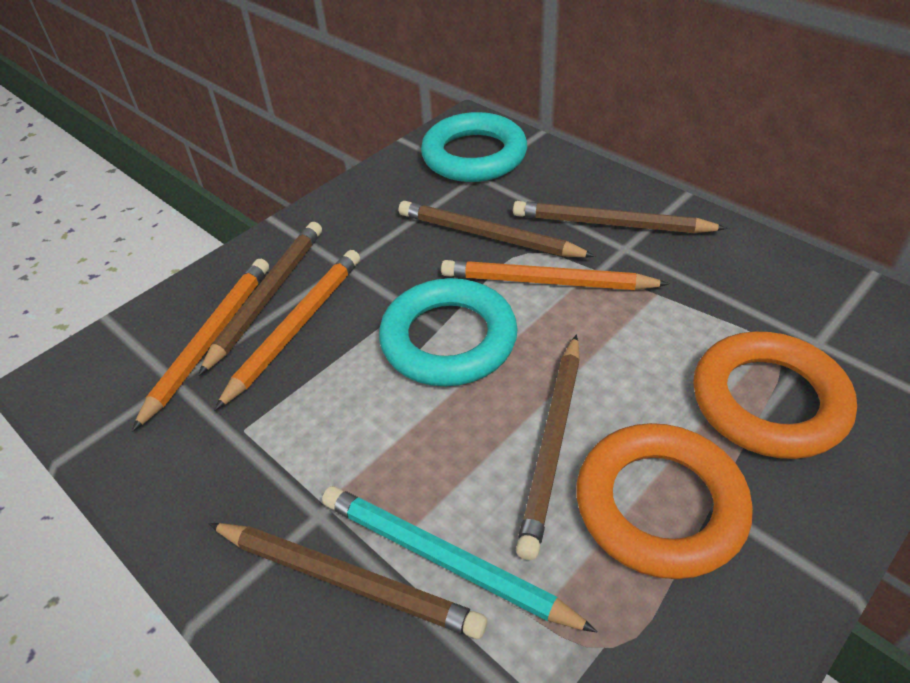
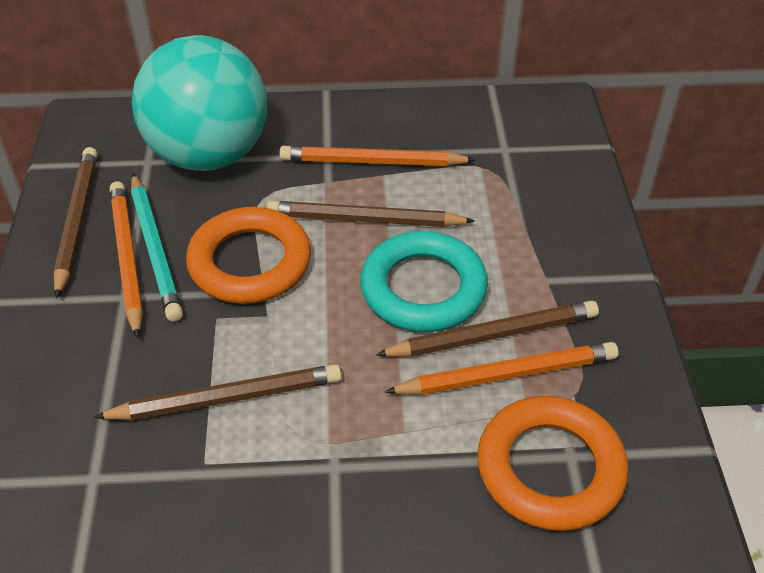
brown pencil: 5 -> 4
turquoise ball: 0 -> 1
turquoise ring: 2 -> 1

